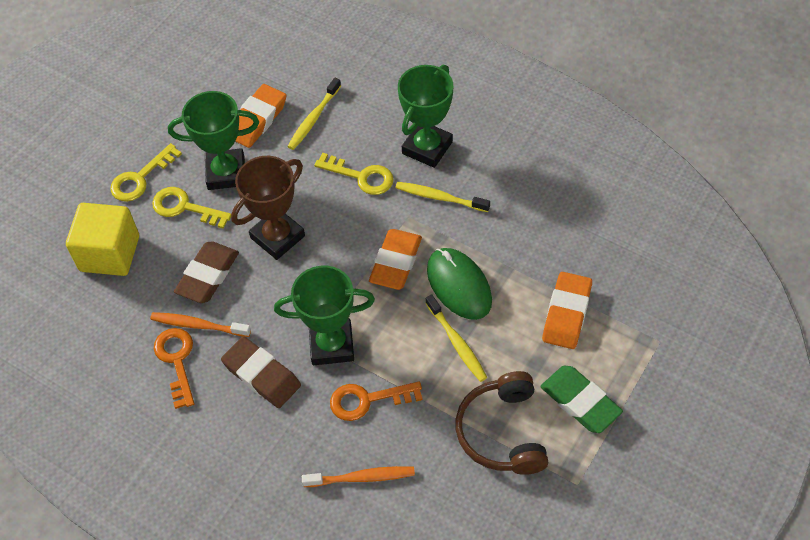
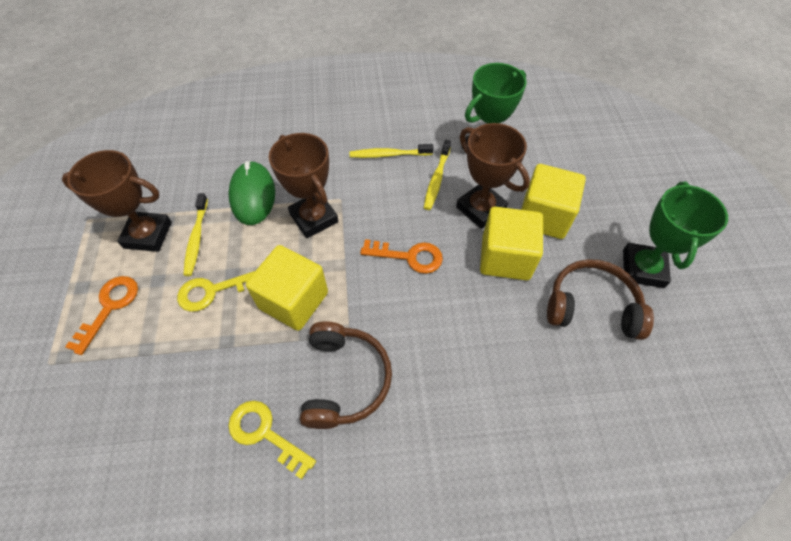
brown eraser: 2 -> 0
brown headphones: 1 -> 2
brown trophy: 1 -> 3
green eraser: 1 -> 0
green trophy: 3 -> 2
orange eraser: 3 -> 0
orange toothbrush: 2 -> 0
yellow cube: 1 -> 3
yellow key: 3 -> 2

